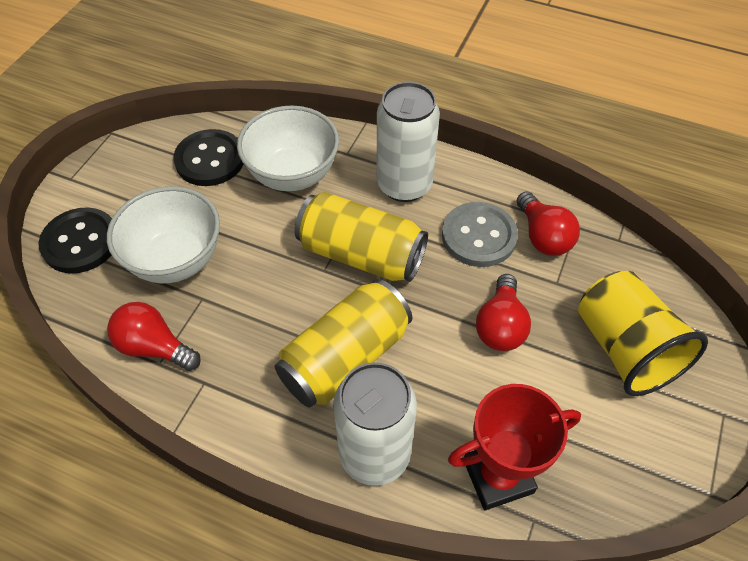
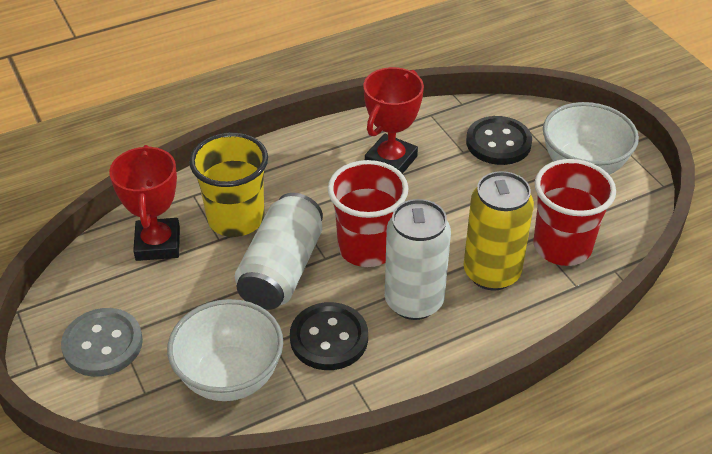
red cup: 0 -> 2
red light bulb: 3 -> 0
red trophy: 1 -> 2
yellow can: 2 -> 1

